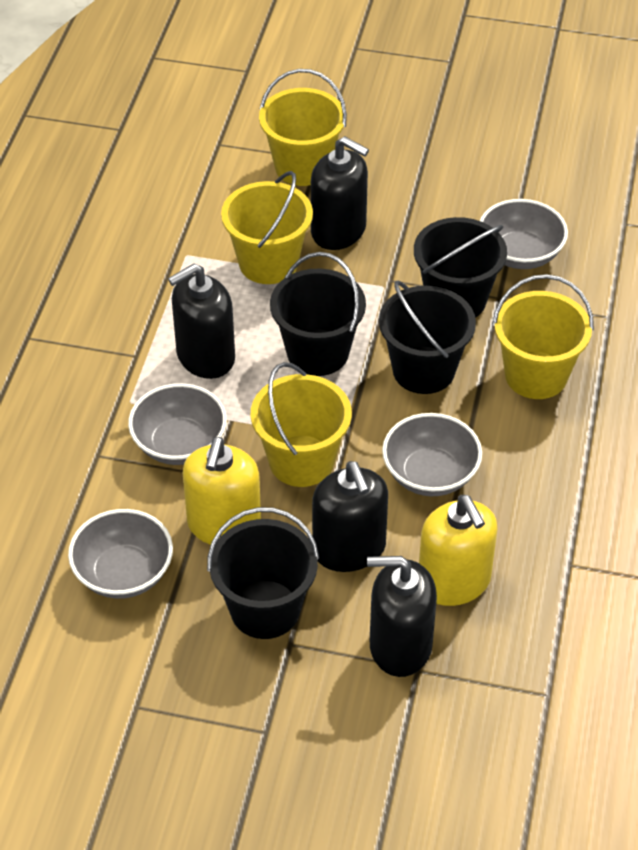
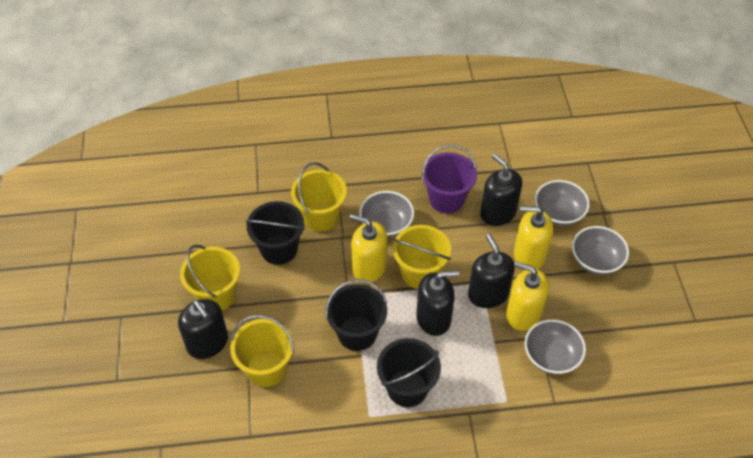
black bucket: 4 -> 3
purple bucket: 0 -> 1
yellow soap dispenser: 2 -> 3

